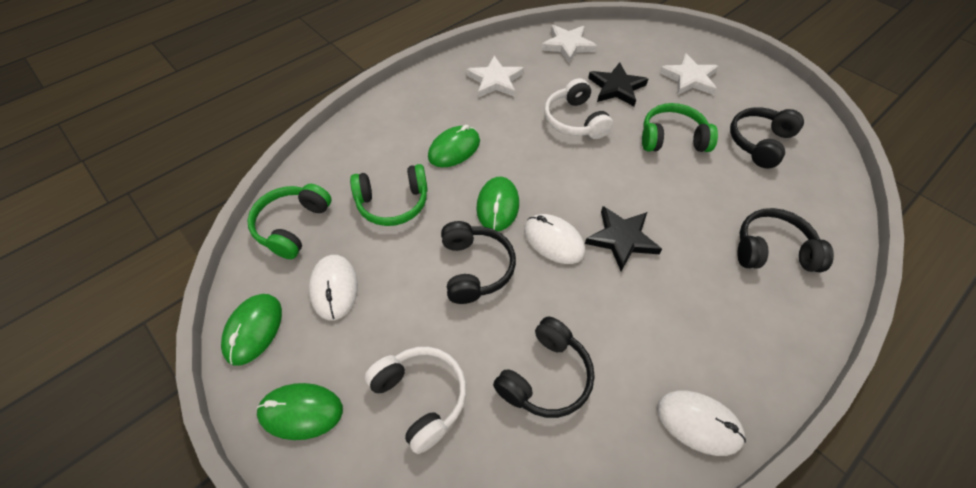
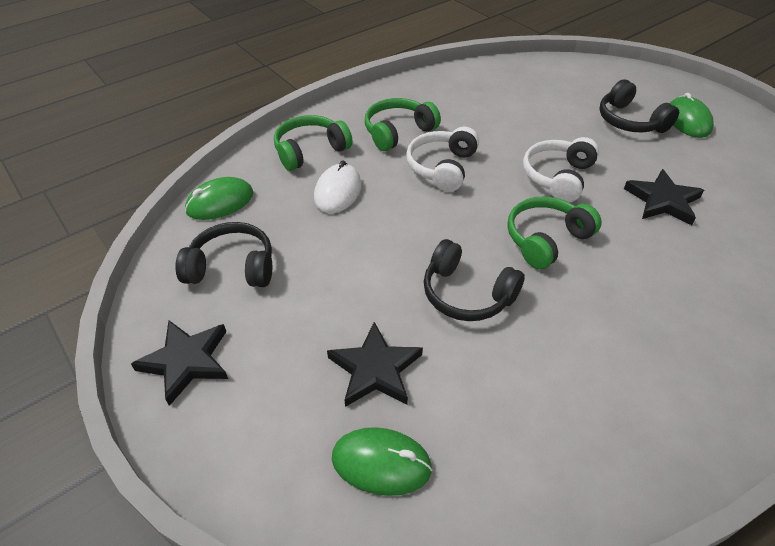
black headphones: 4 -> 3
black star: 2 -> 3
green mouse: 4 -> 3
white mouse: 3 -> 1
white star: 3 -> 0

